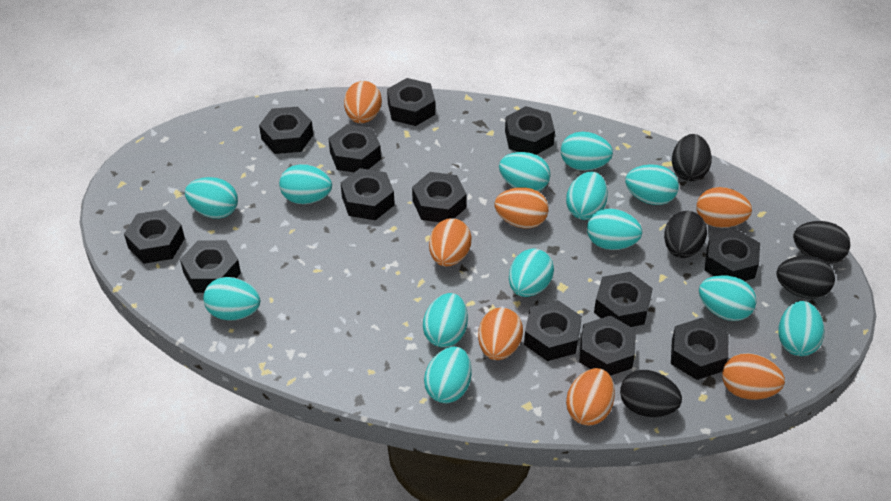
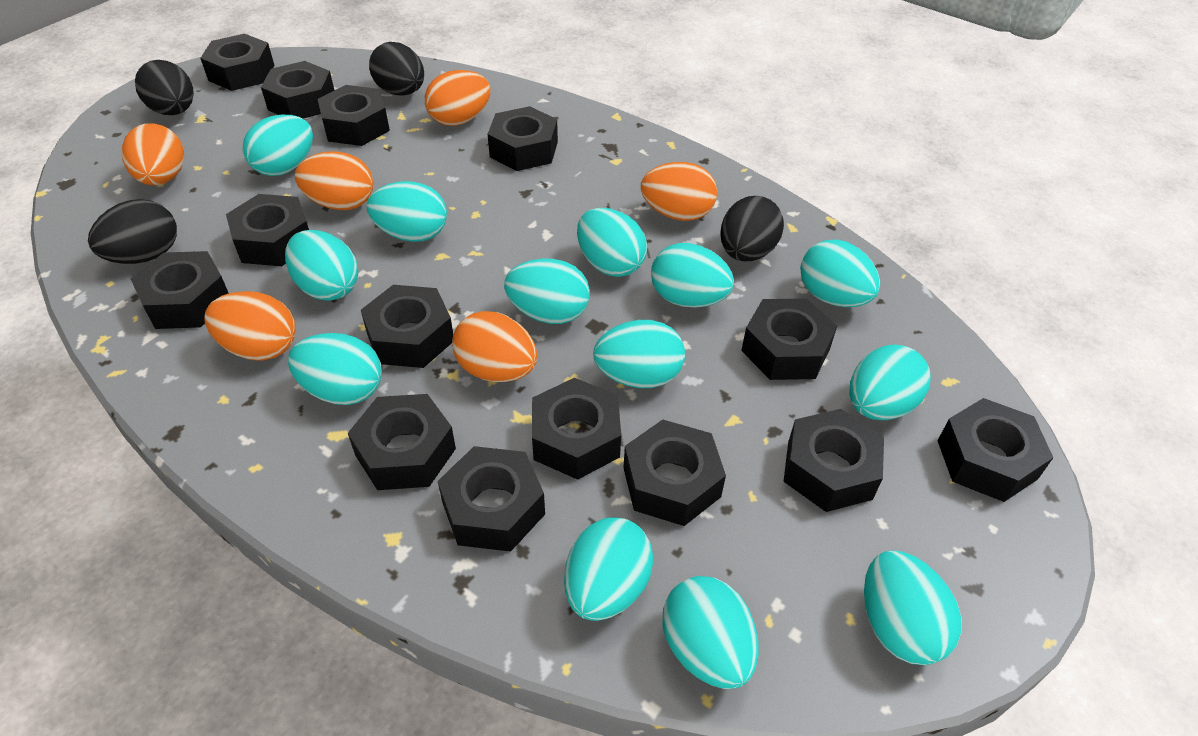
black egg: 5 -> 4
black nut: 13 -> 14
orange egg: 7 -> 6

